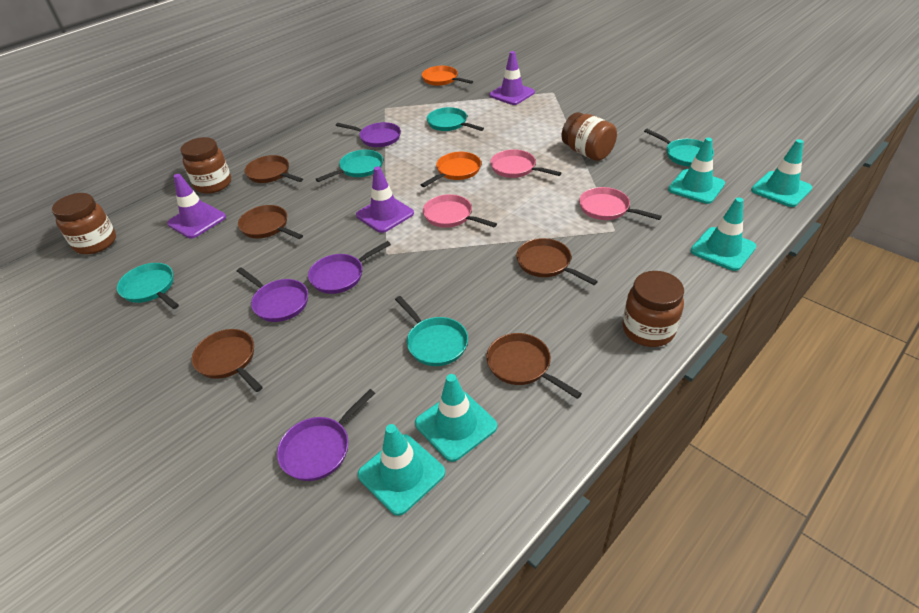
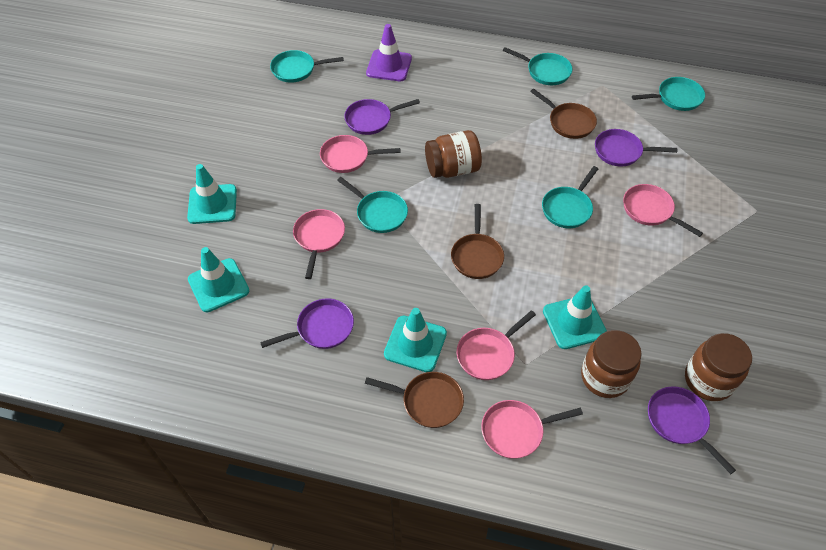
brown jar: 4 -> 3
brown pan: 5 -> 3
orange pan: 2 -> 0
pink pan: 3 -> 5
purple traffic cone: 3 -> 1
turquoise traffic cone: 5 -> 4

